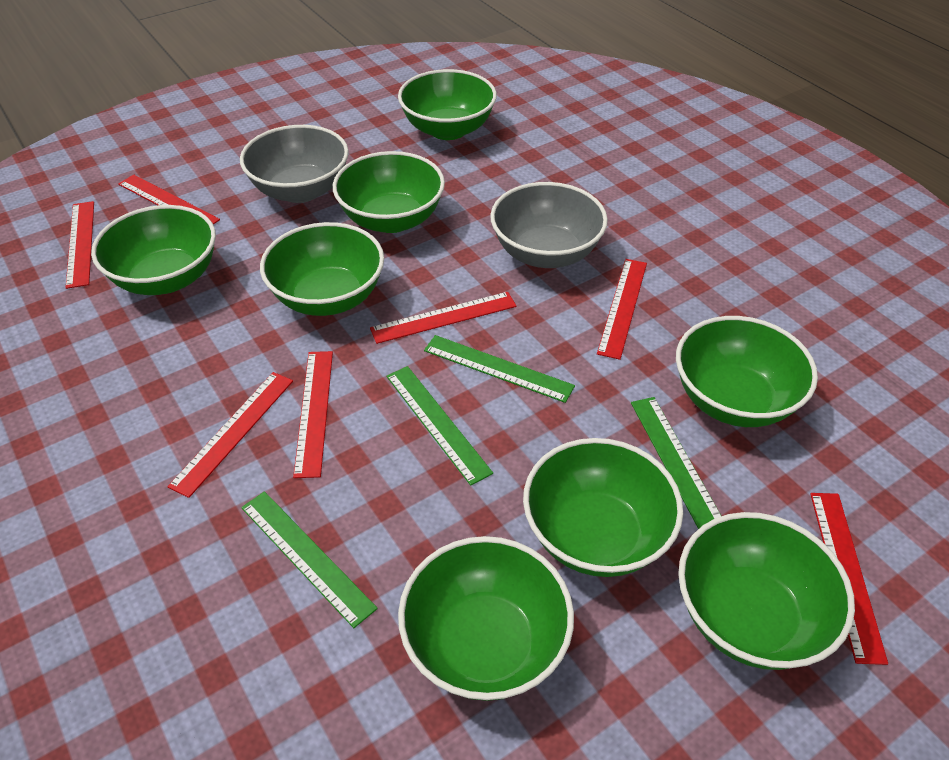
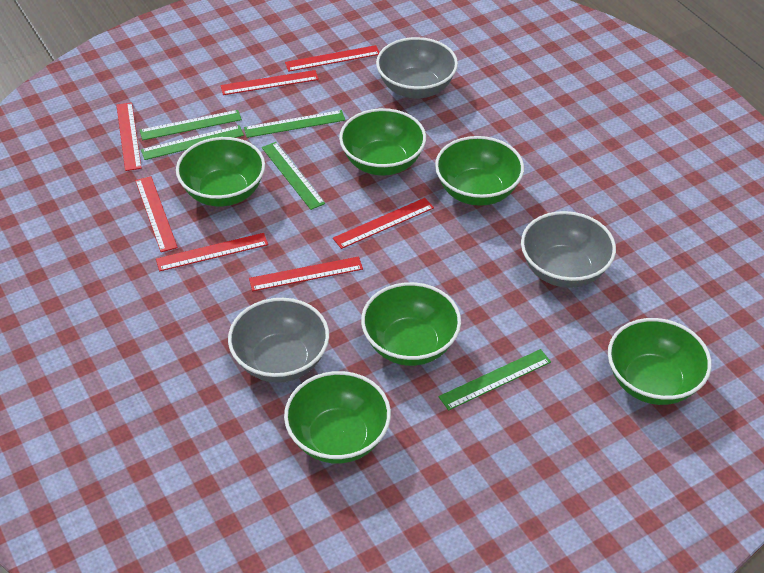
green bowl: 8 -> 6
green ruler: 4 -> 5
grey bowl: 2 -> 3

